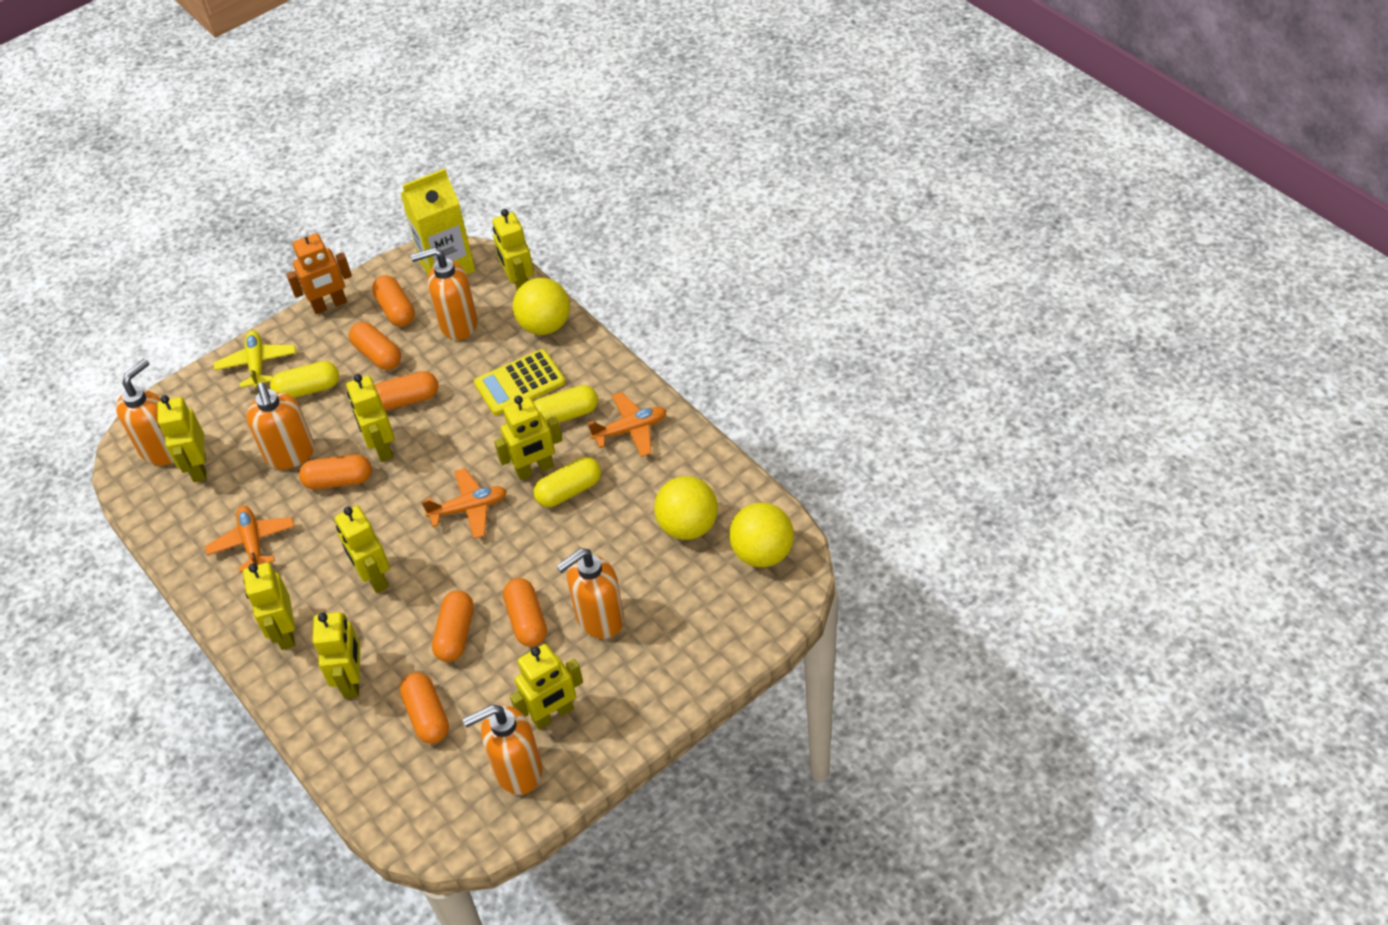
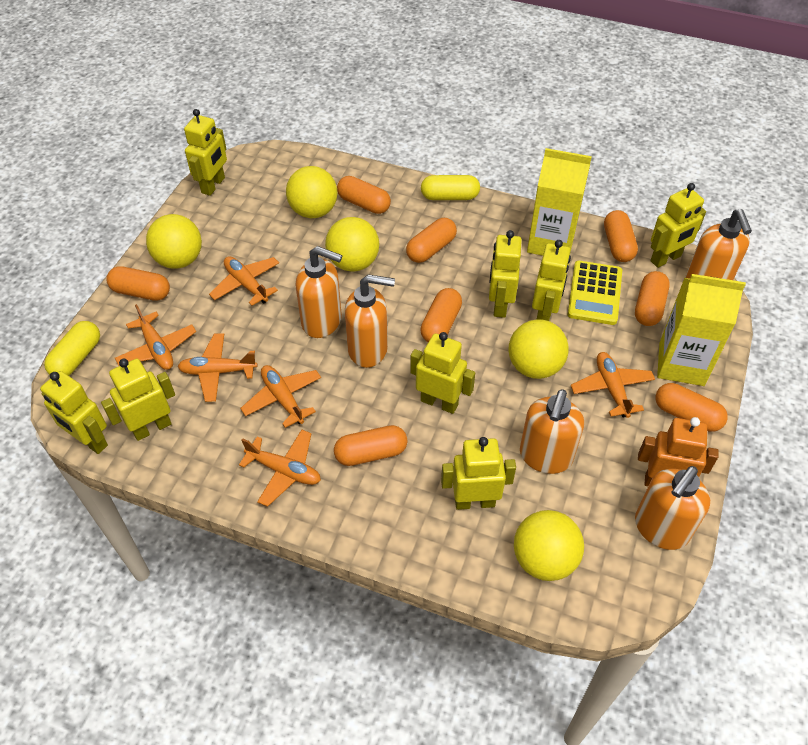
orange capsule: 7 -> 8
orange plane: 3 -> 6
yellow ball: 3 -> 5
yellow capsule: 3 -> 2
yellow carton: 1 -> 2
yellow plane: 1 -> 0

